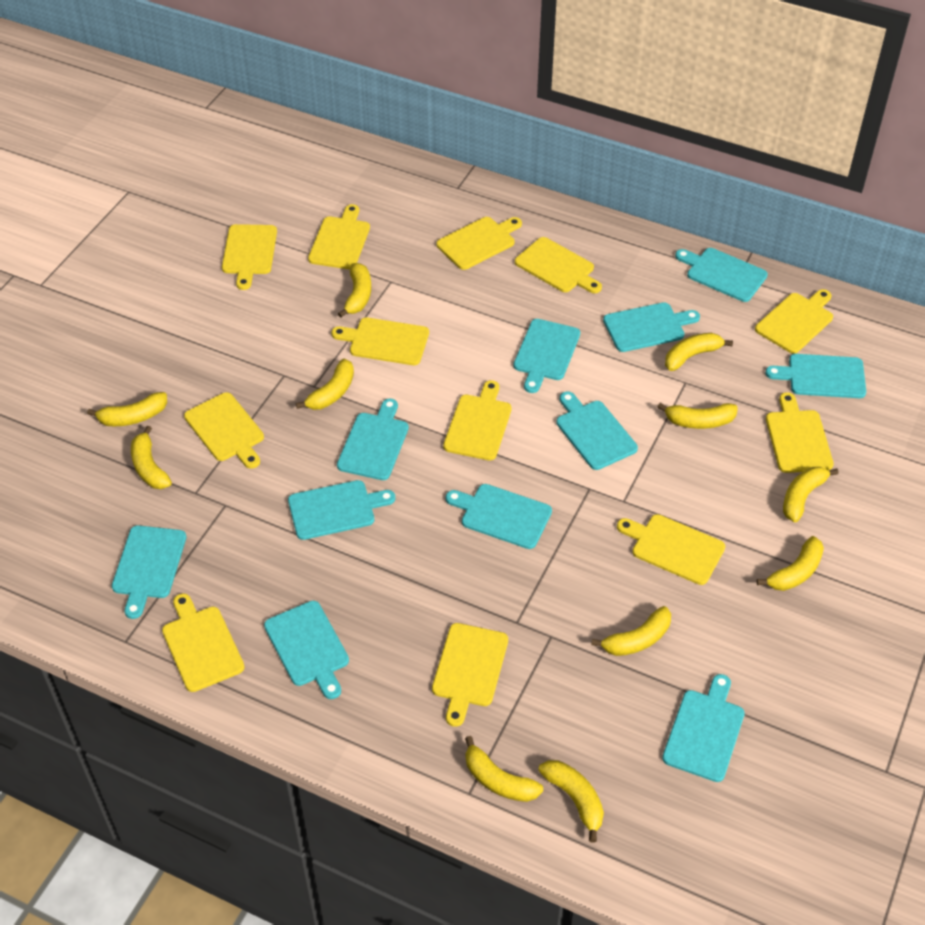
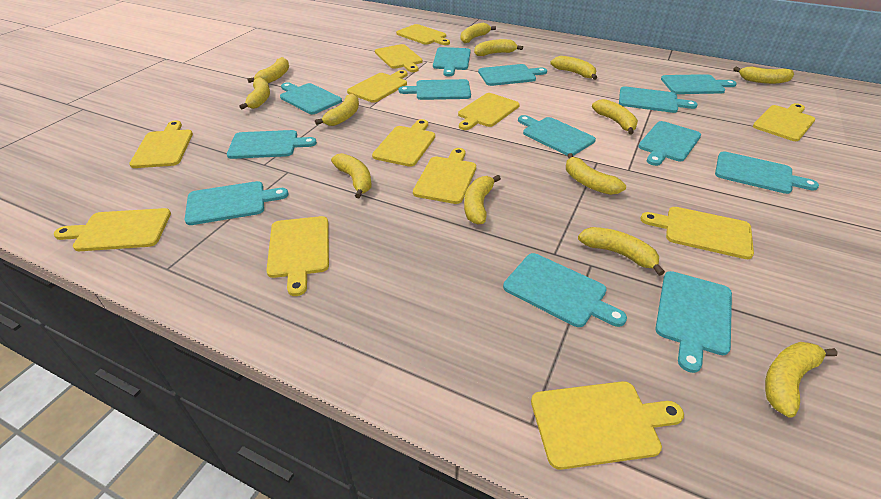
turquoise cutting board: 11 -> 13
yellow banana: 11 -> 13

